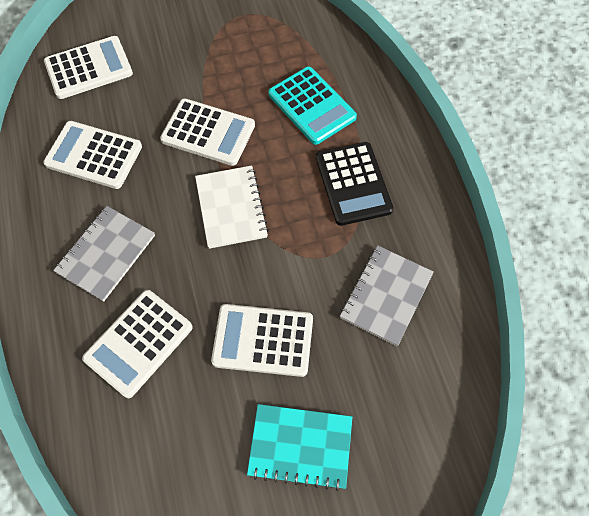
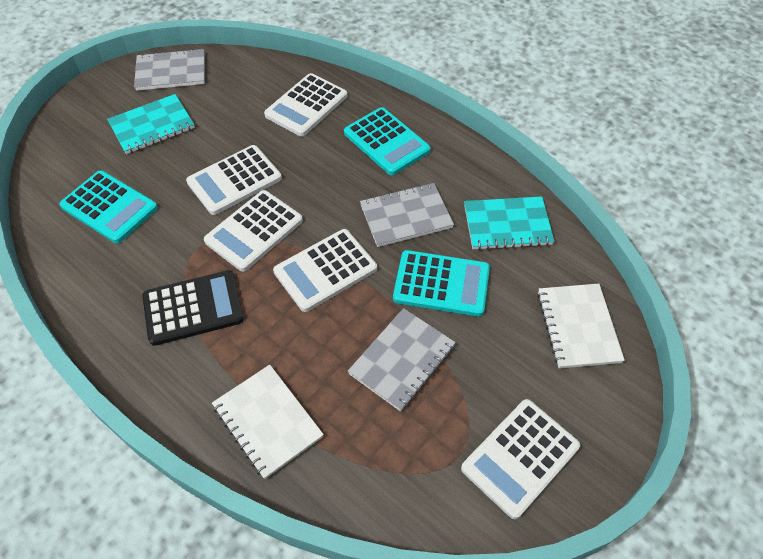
grey notebook: 2 -> 3
turquoise calculator: 1 -> 3
turquoise notebook: 1 -> 2
white notebook: 1 -> 2

